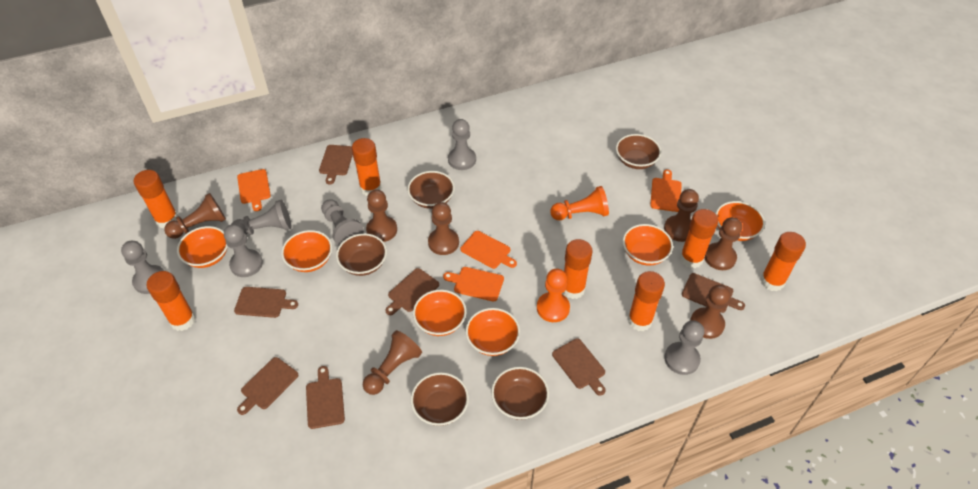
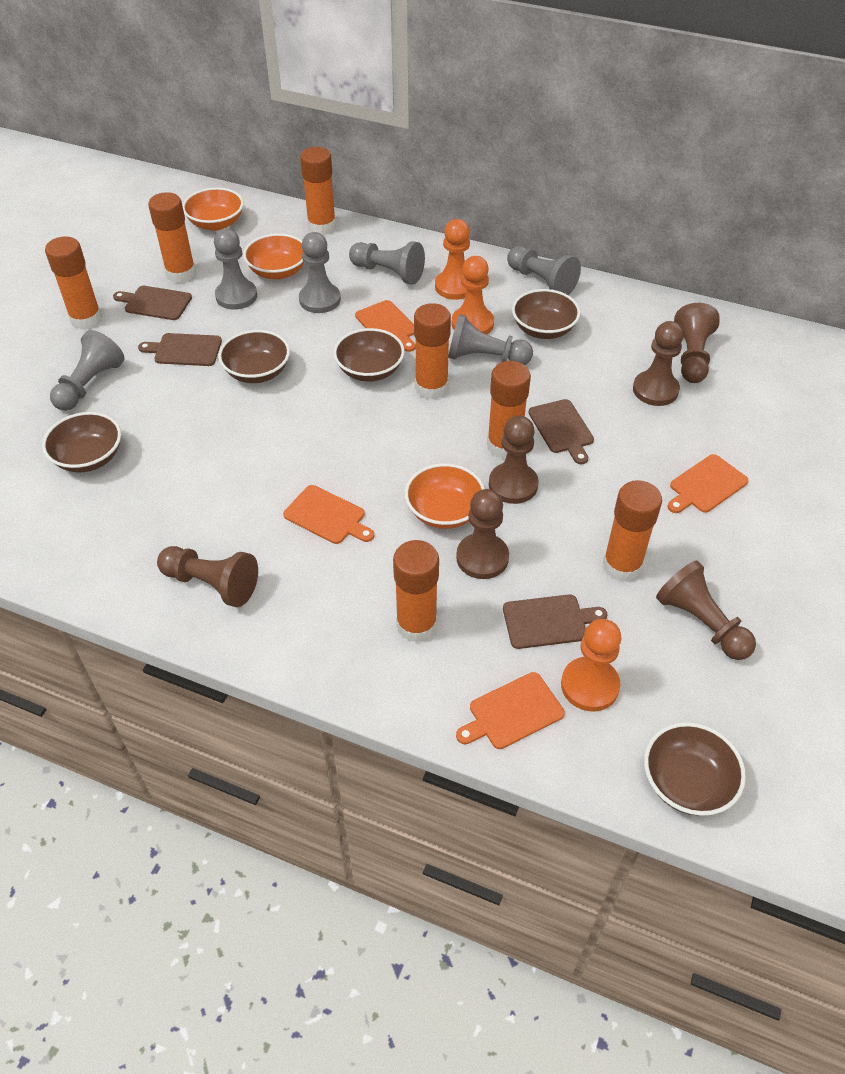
brown cutting board: 7 -> 4
brown pawn: 7 -> 6
orange bowl: 6 -> 3
orange pawn: 2 -> 3

